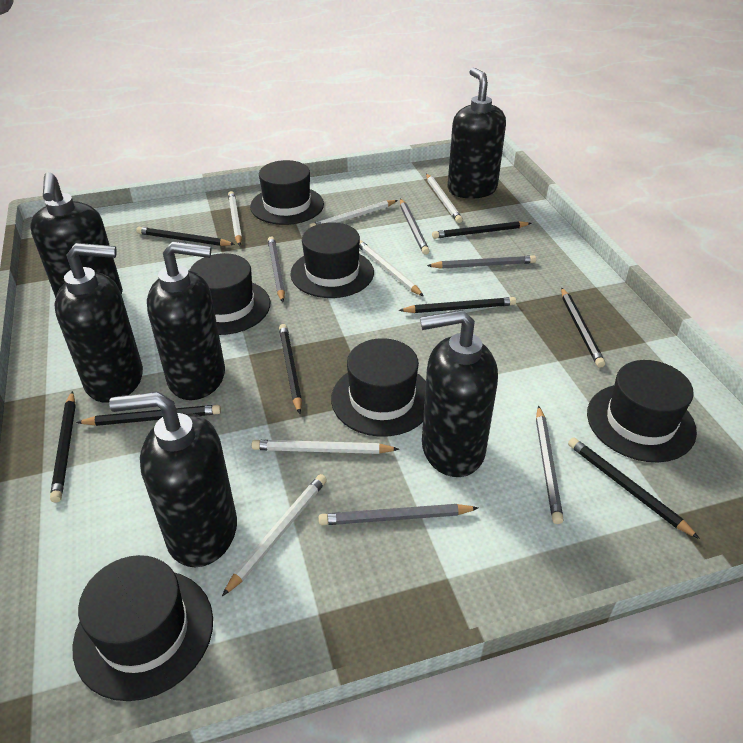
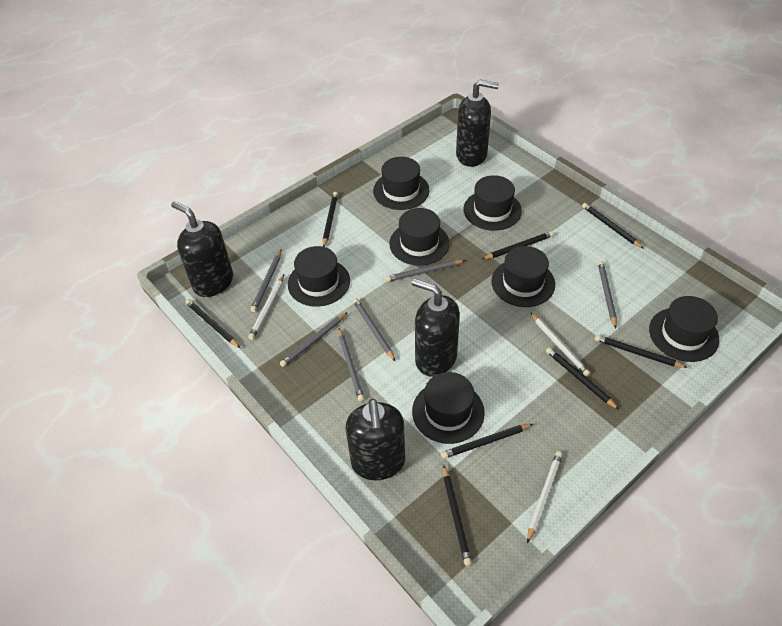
black hat: 6 -> 7
black soap dispenser: 6 -> 4
grey pencil: 5 -> 6
white pencil: 6 -> 3

